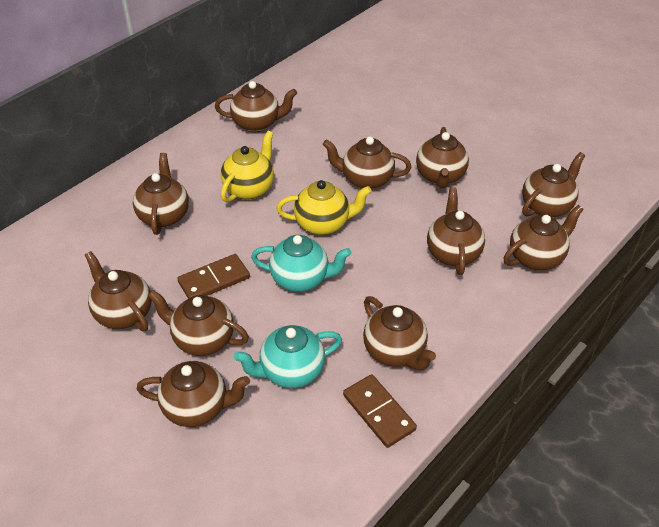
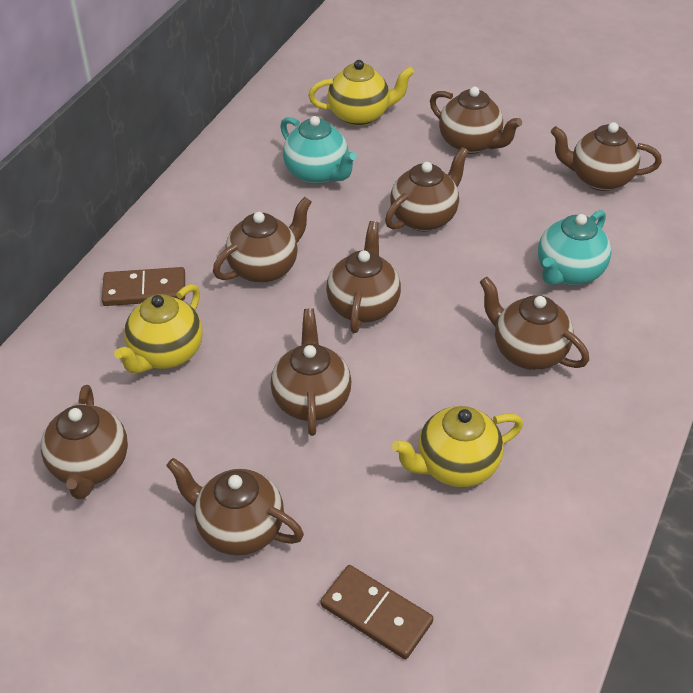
brown teapot: 11 -> 9
yellow teapot: 2 -> 3

